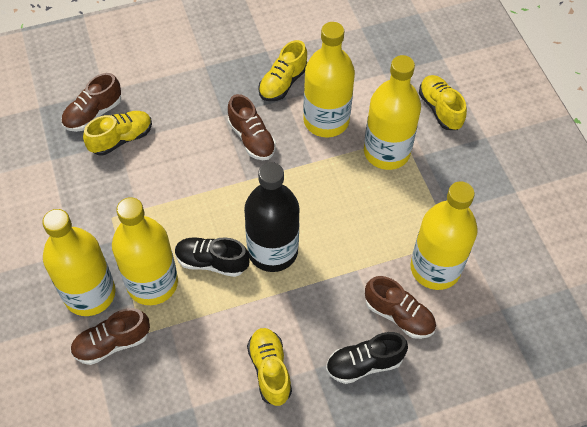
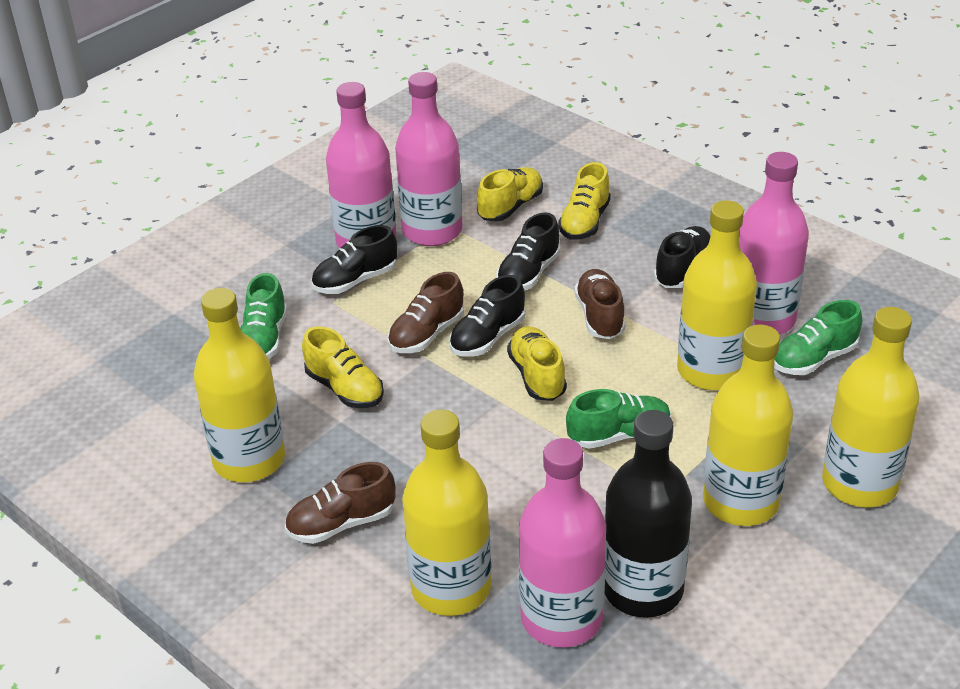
black shoe: 2 -> 4
brown shoe: 4 -> 3
green shoe: 0 -> 3
pink bottle: 0 -> 4

